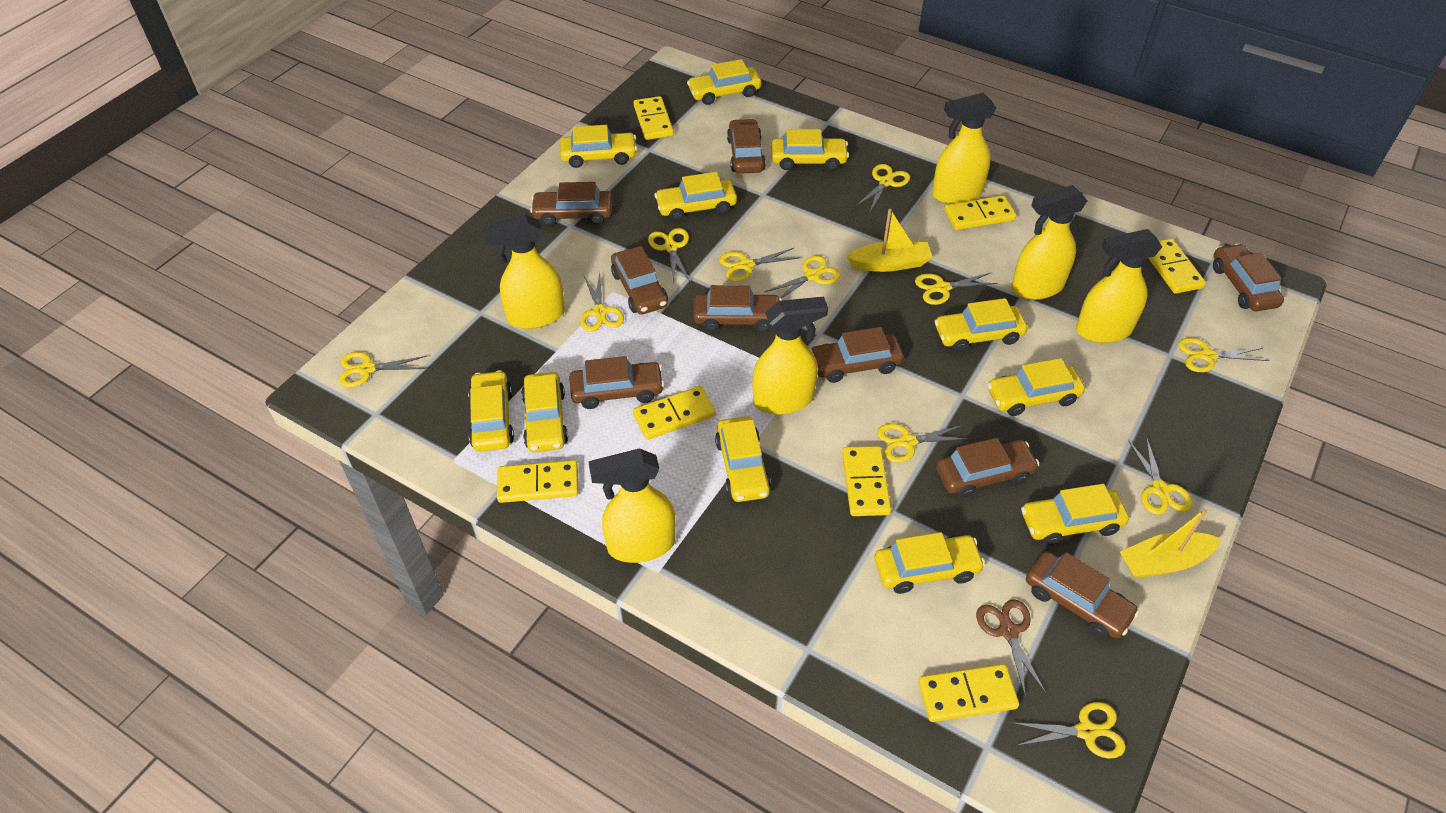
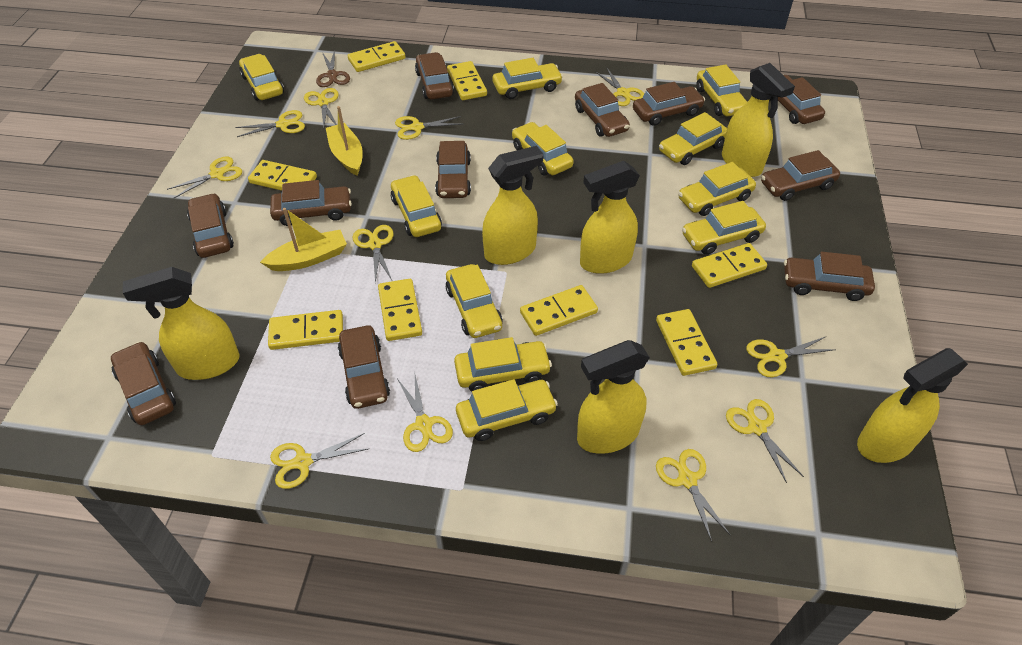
brown car: 9 -> 11
yellow domino: 7 -> 8

